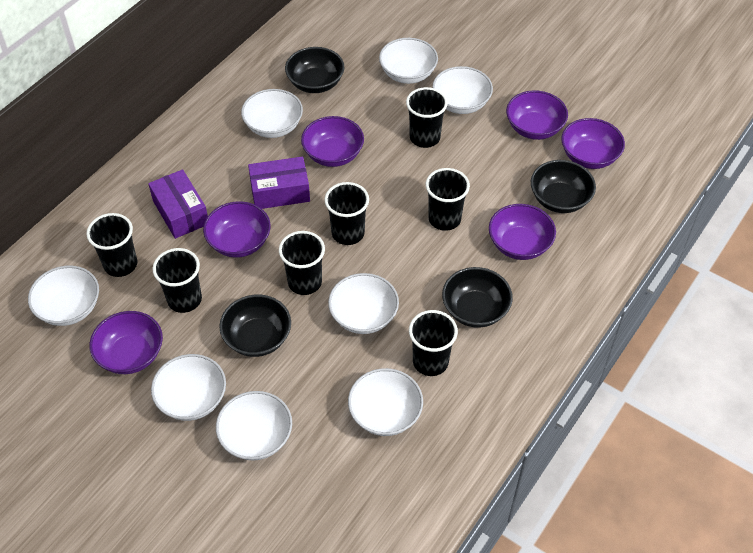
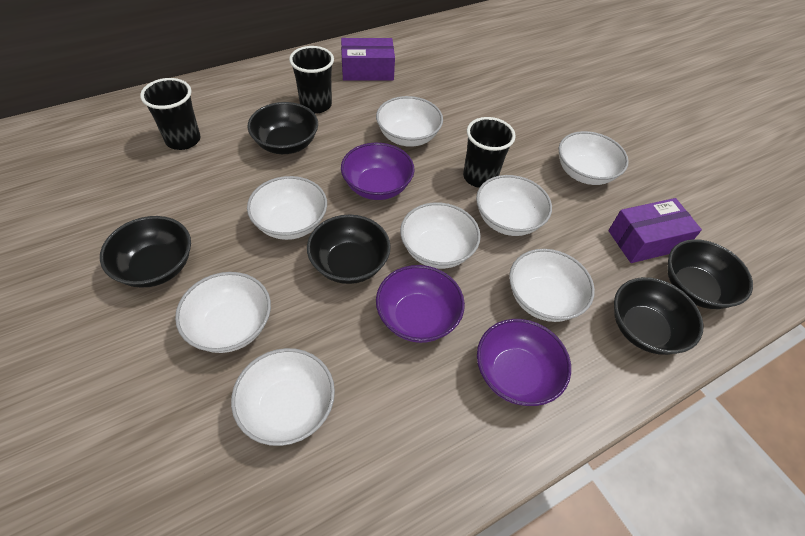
black bowl: 4 -> 5
black cup: 7 -> 3
purple bowl: 6 -> 3

